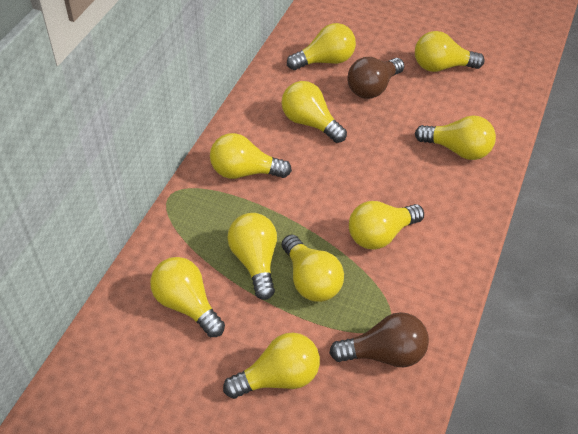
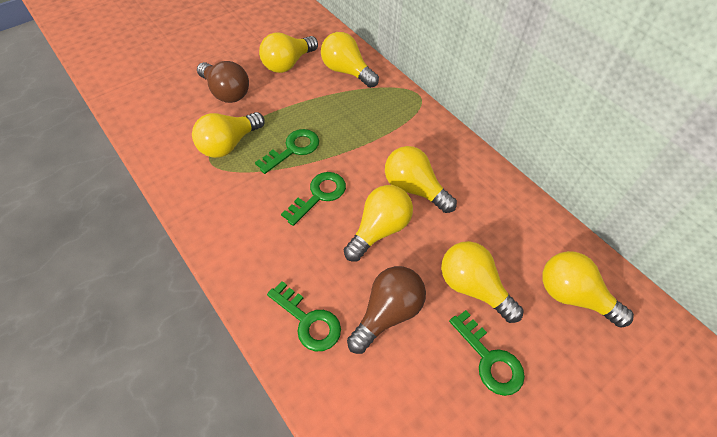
green key: 0 -> 4
yellow light bulb: 10 -> 7

